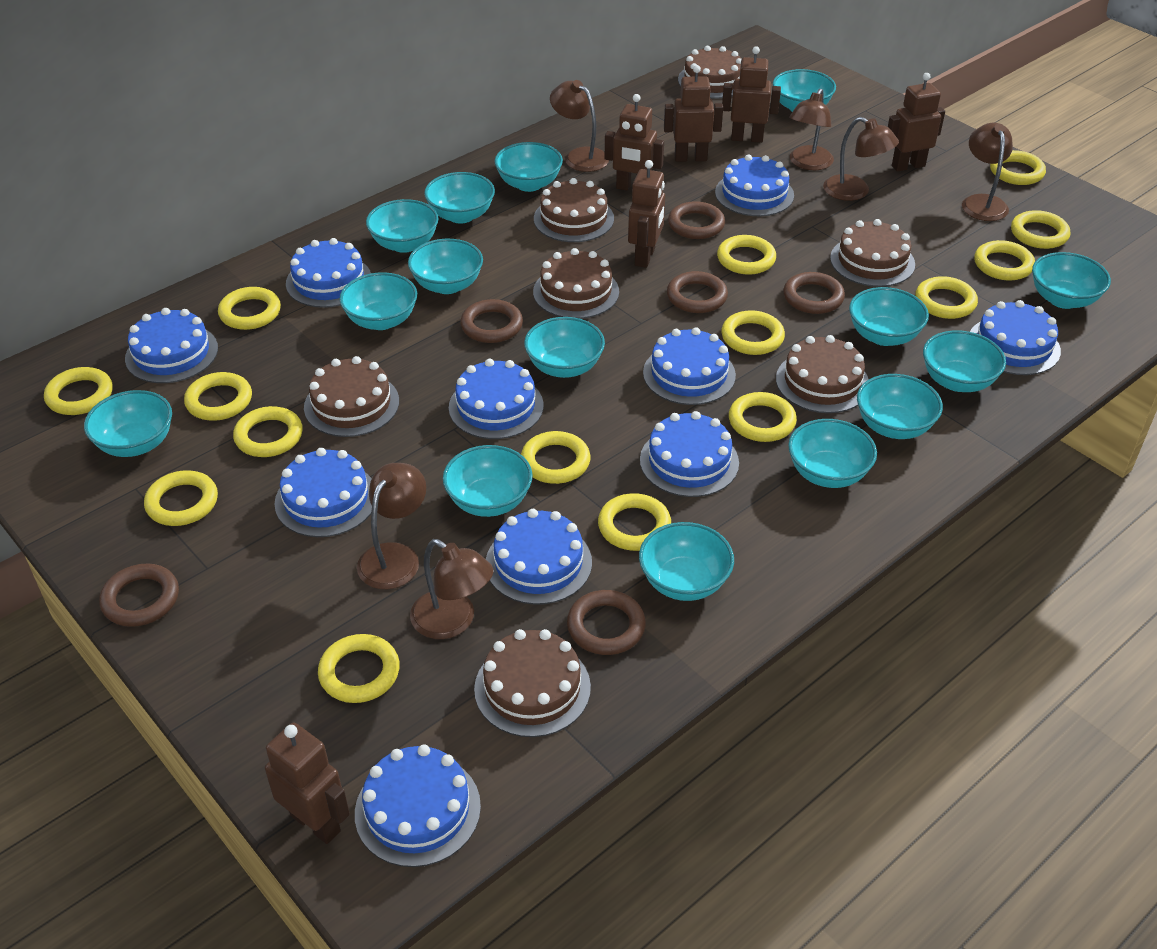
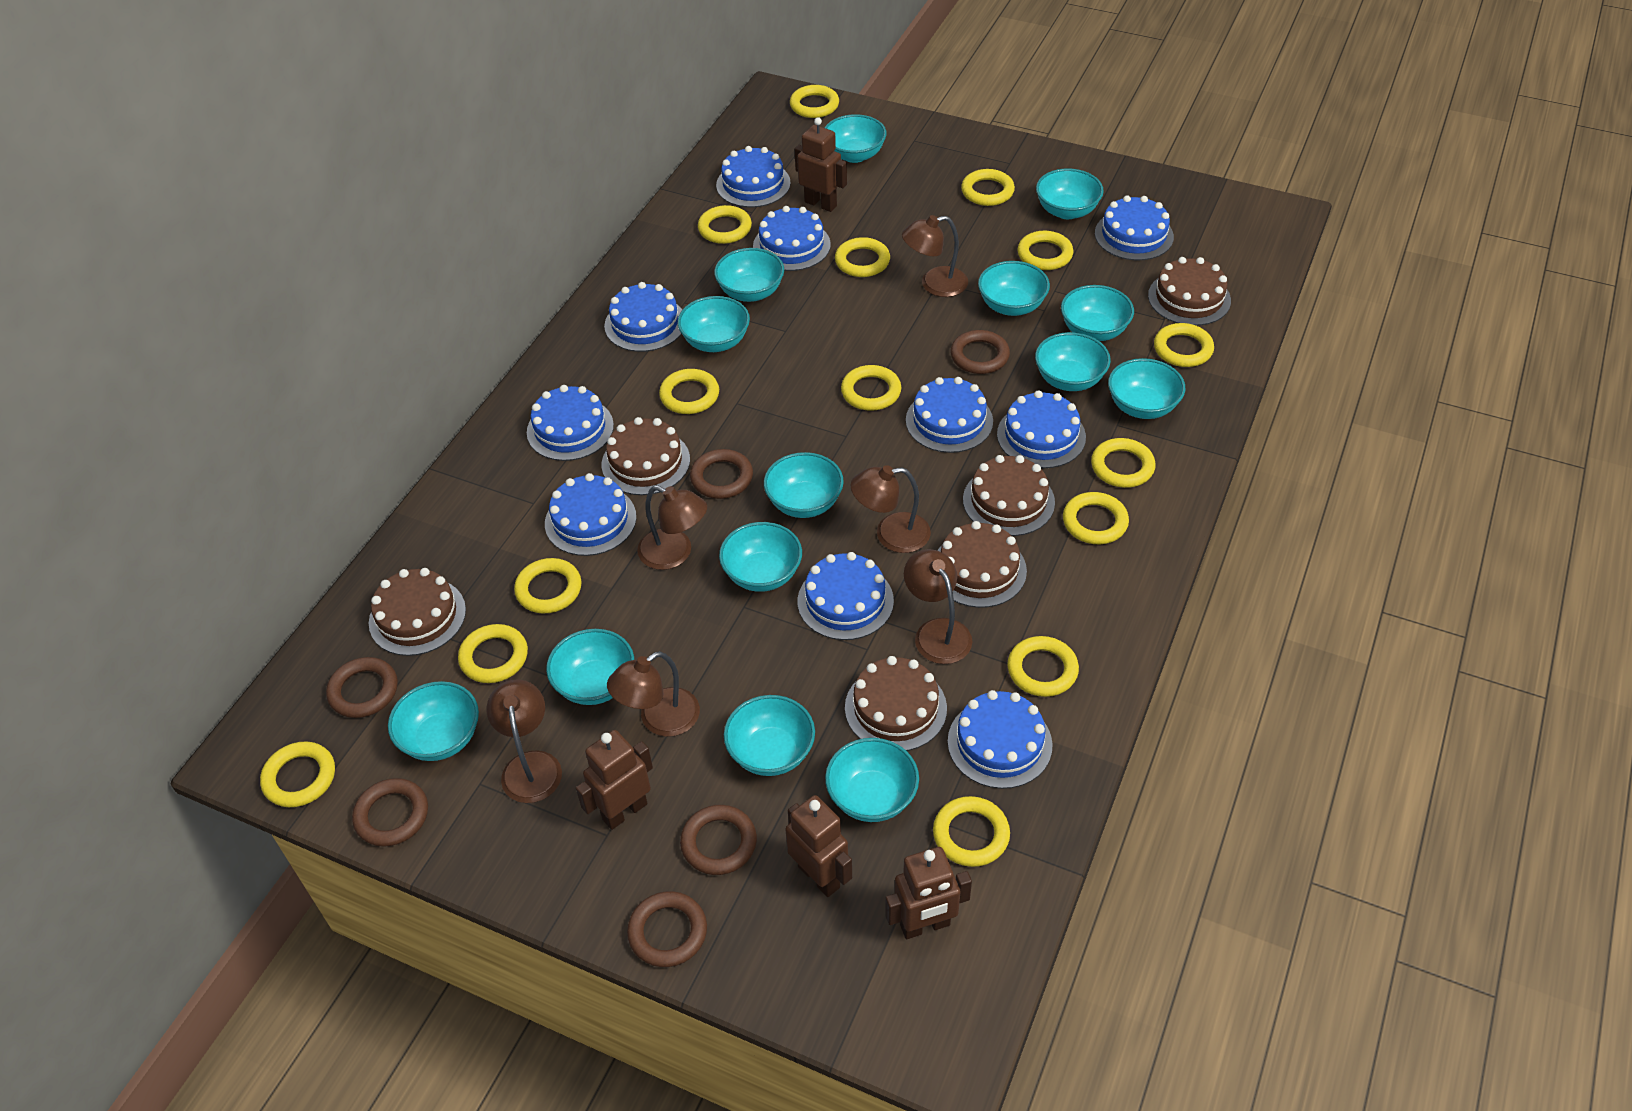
brown cake: 7 -> 6
brown robot: 6 -> 4
turquoise bowl: 15 -> 14

